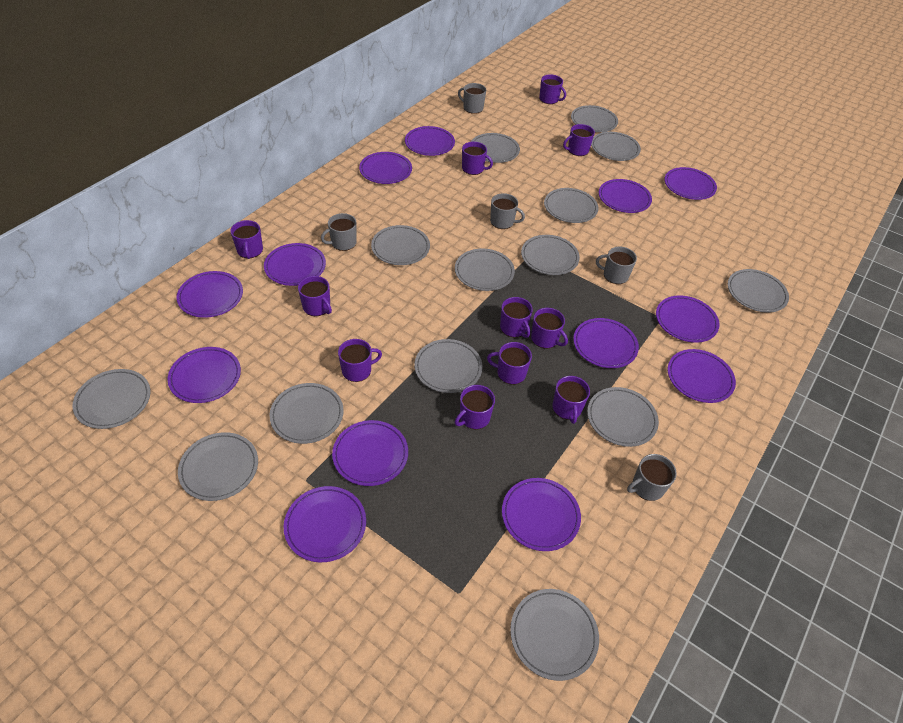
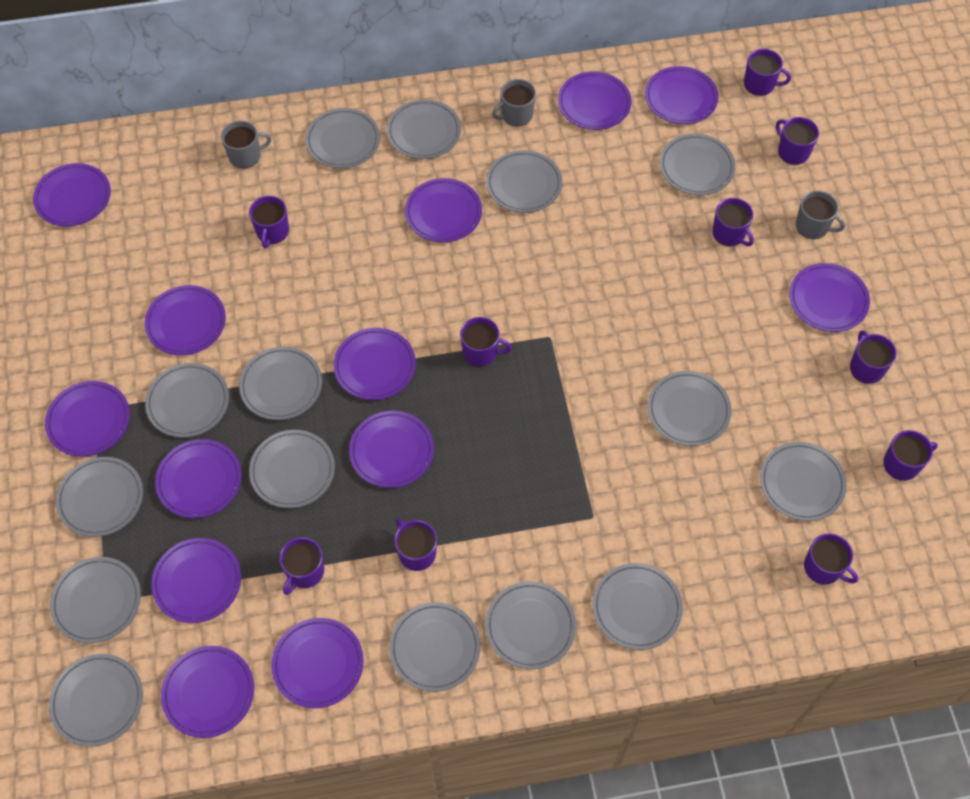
grey mug: 5 -> 3
grey plate: 14 -> 15
purple mug: 11 -> 10

